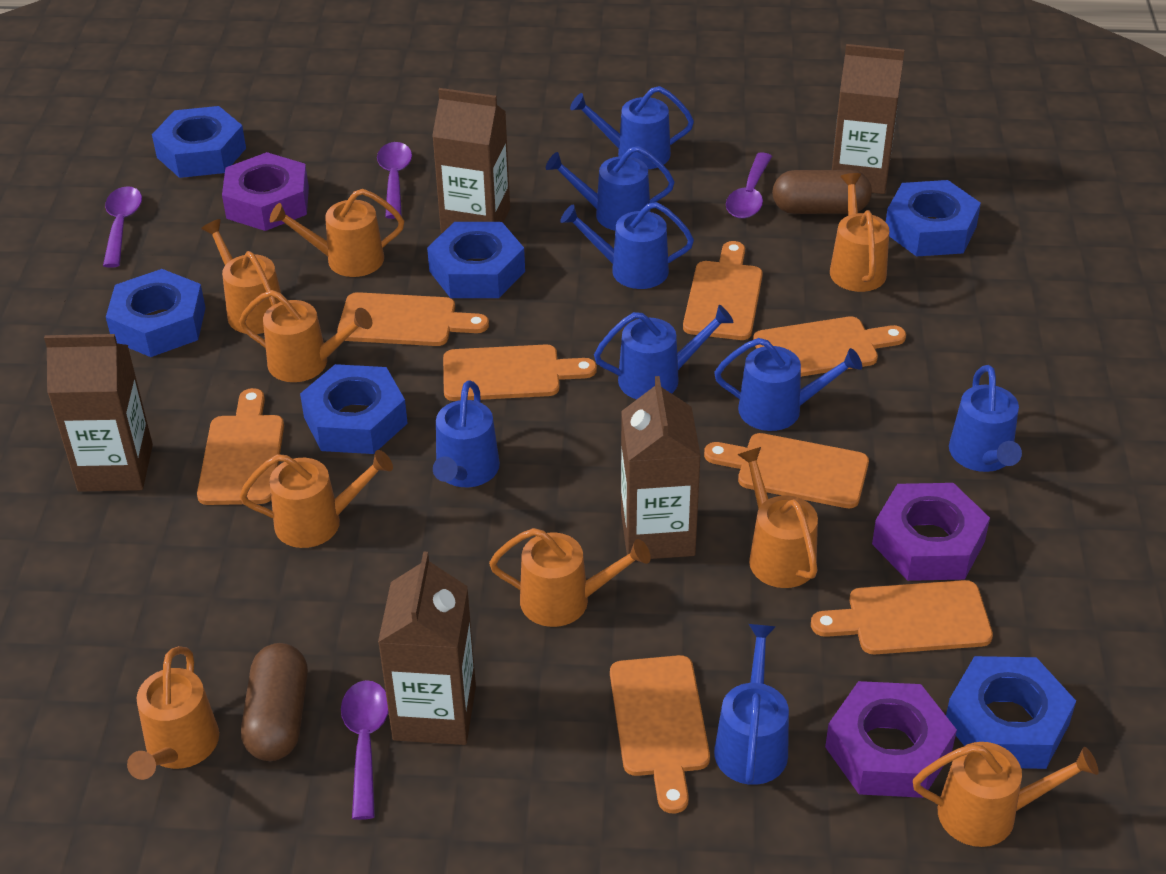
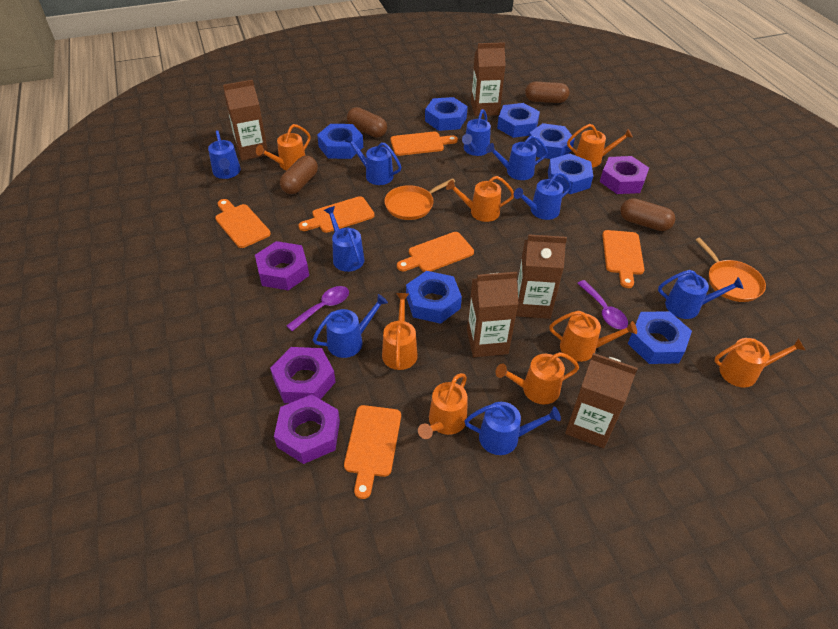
blue nut: 6 -> 7
blue watering can: 8 -> 9
brown capsule: 2 -> 4
orange cutting board: 8 -> 6
orange pan: 0 -> 2
orange watering can: 9 -> 8
purple nut: 3 -> 4
purple spoon: 4 -> 2

